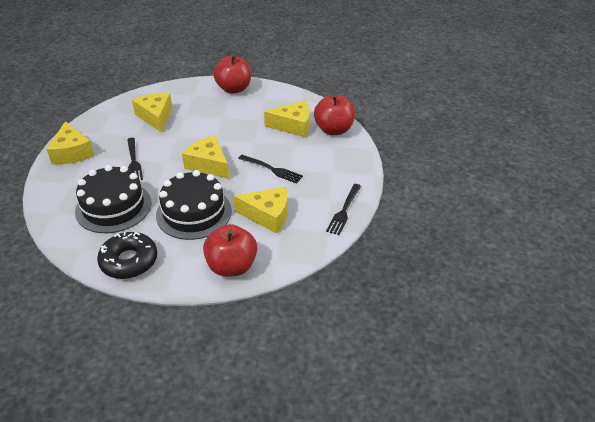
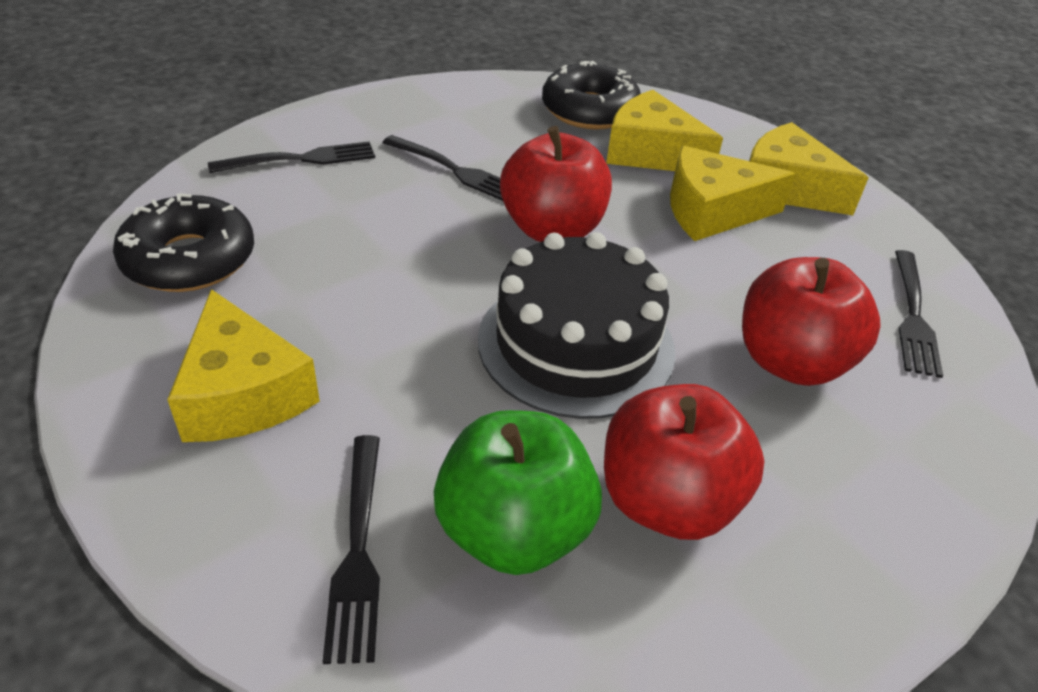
black cake: 2 -> 1
black donut: 1 -> 2
black fork: 3 -> 4
green apple: 0 -> 1
yellow cheese: 5 -> 4

